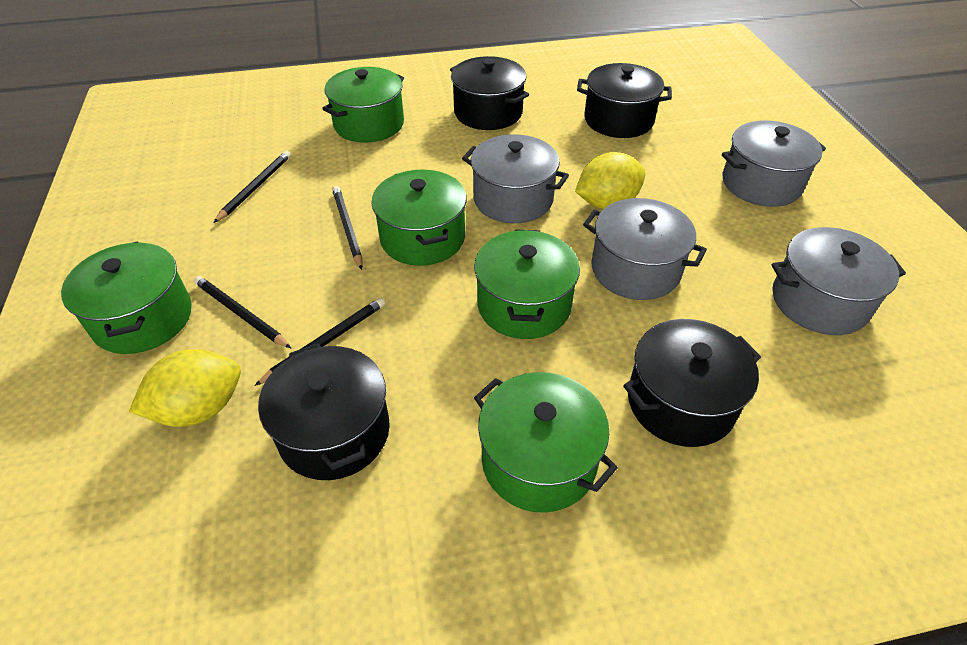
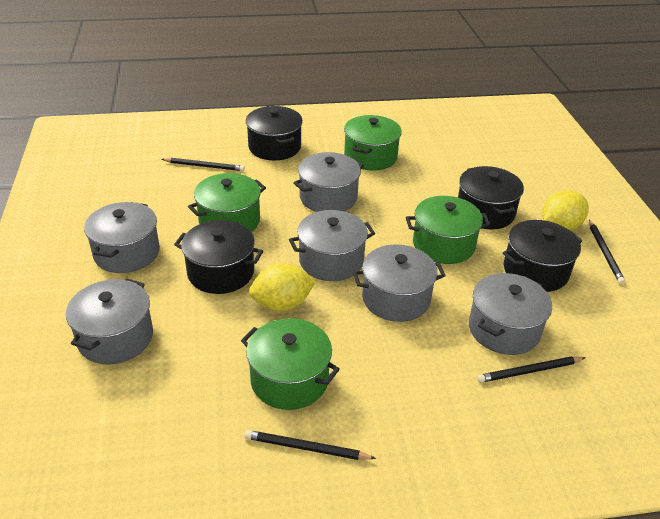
green pot: 5 -> 4
grey pot: 4 -> 6

